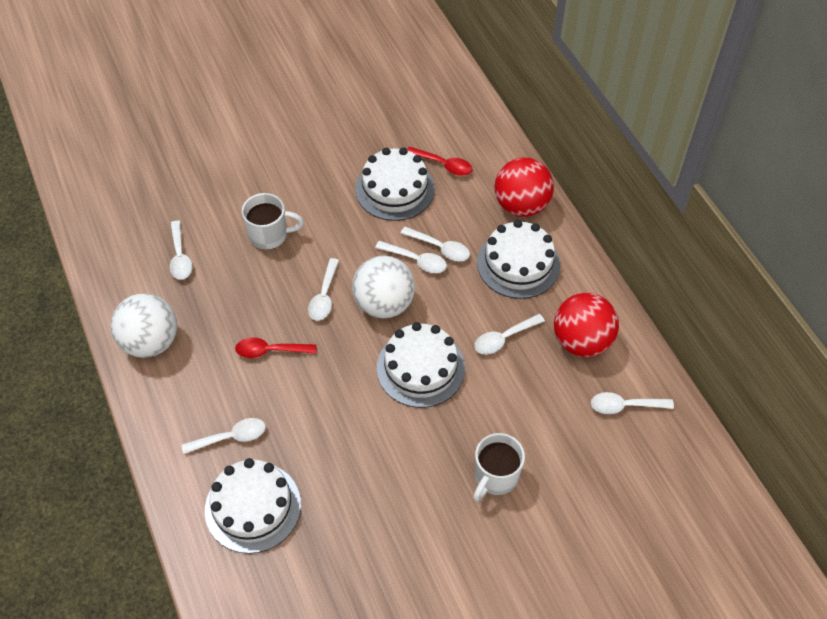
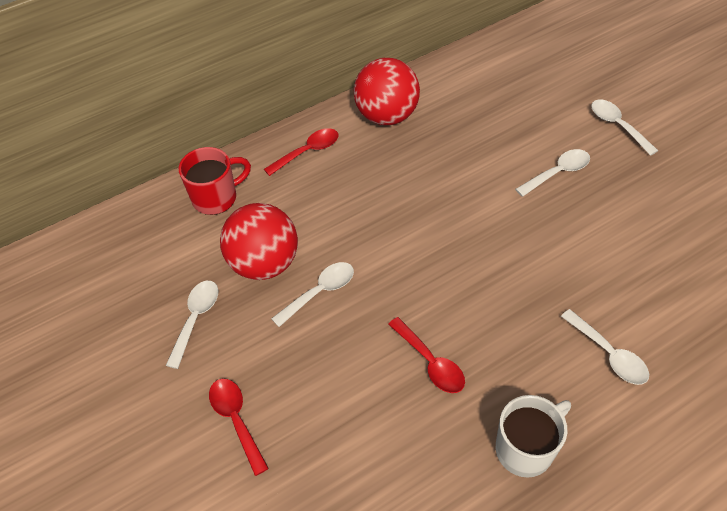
red mug: 0 -> 1
red spoon: 2 -> 3
white ball: 2 -> 0
white cake: 4 -> 0
white mug: 2 -> 1
white spoon: 7 -> 5

